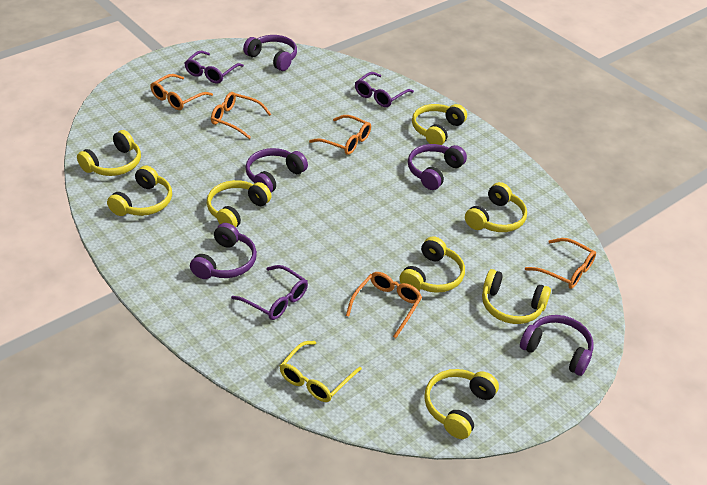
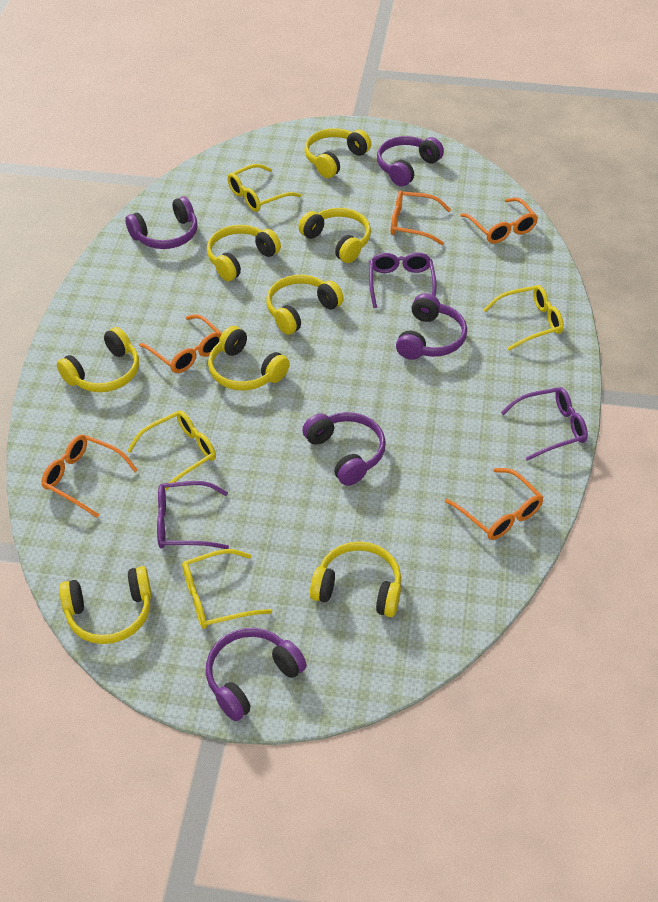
yellow glasses: 1 -> 4

